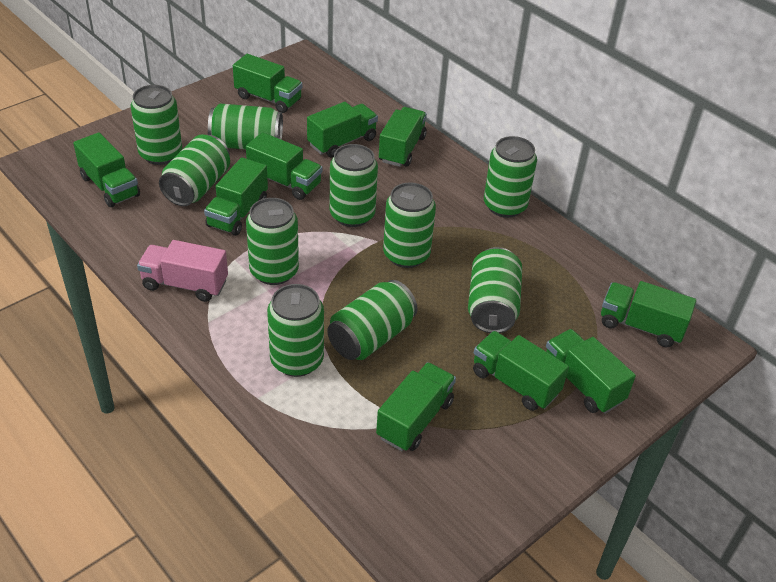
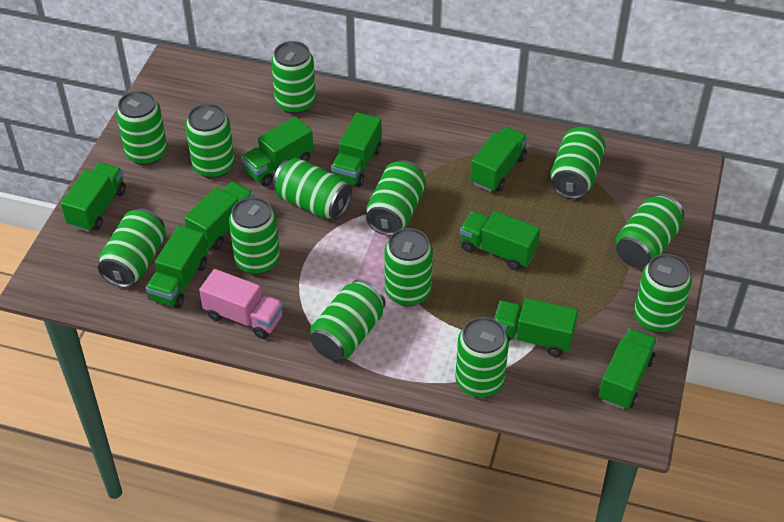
green can: 10 -> 13
green truck: 10 -> 9

